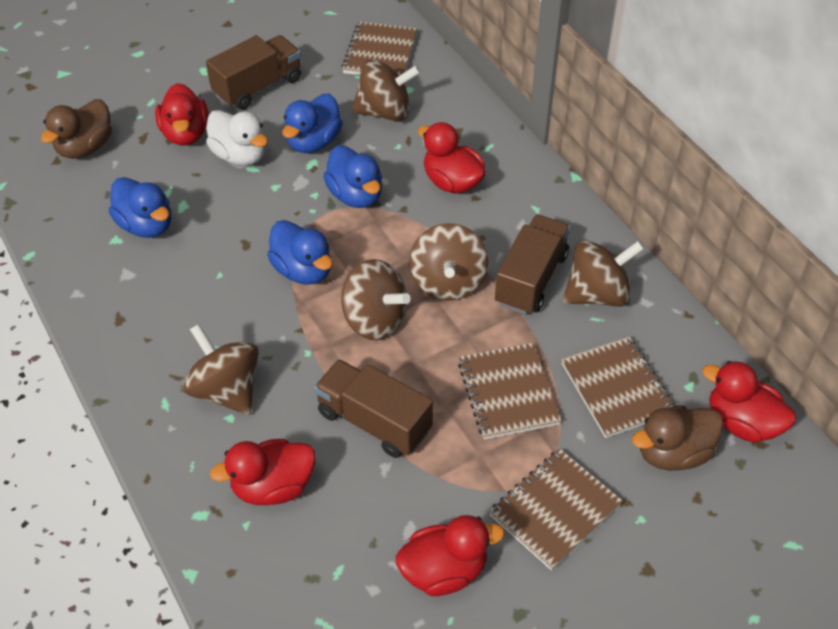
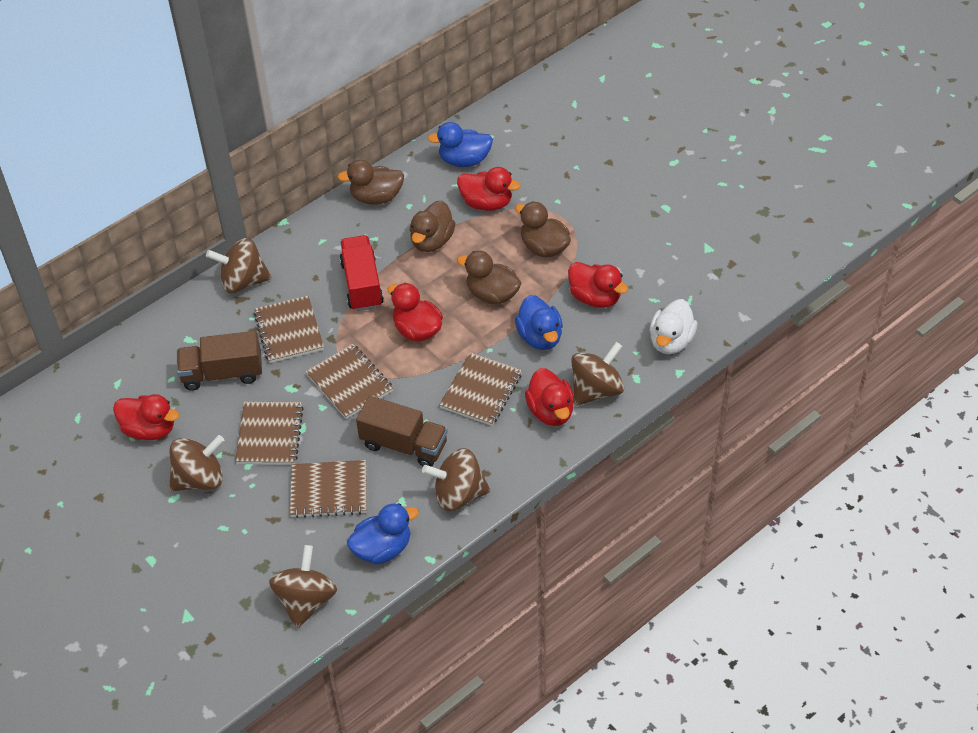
blue duck: 4 -> 3
brown duck: 2 -> 4
brown notebook: 4 -> 5
brown truck: 3 -> 2
red truck: 0 -> 1

